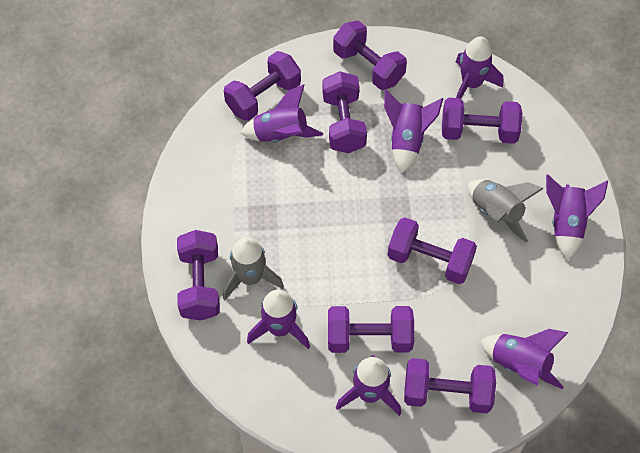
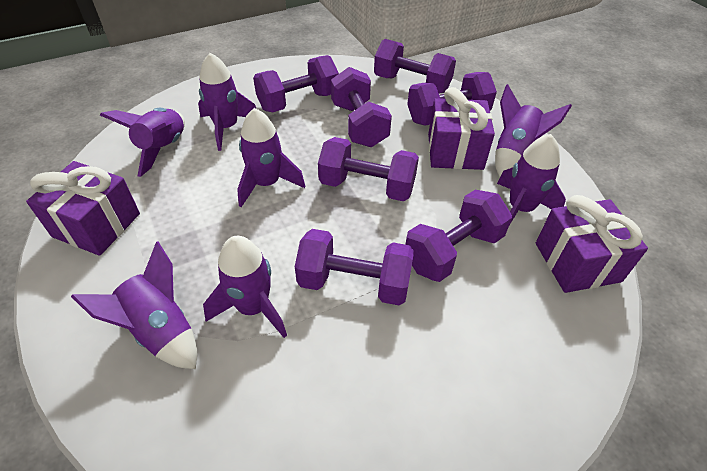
grey rocket: 2 -> 0
purple dumbbell: 8 -> 7
purple gift: 0 -> 3

